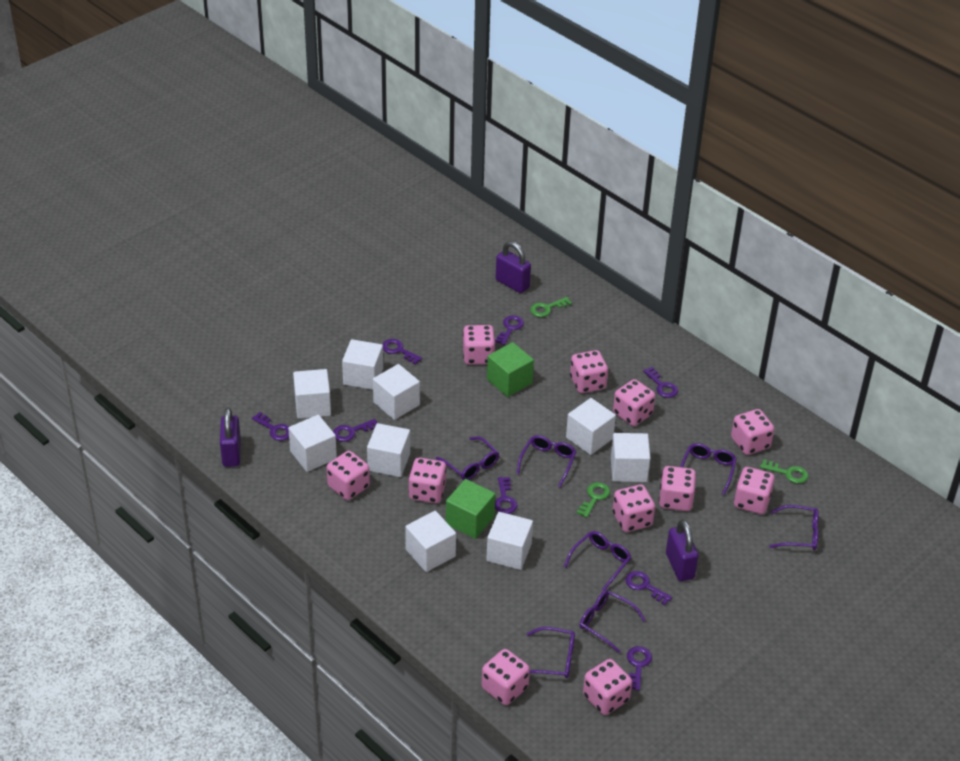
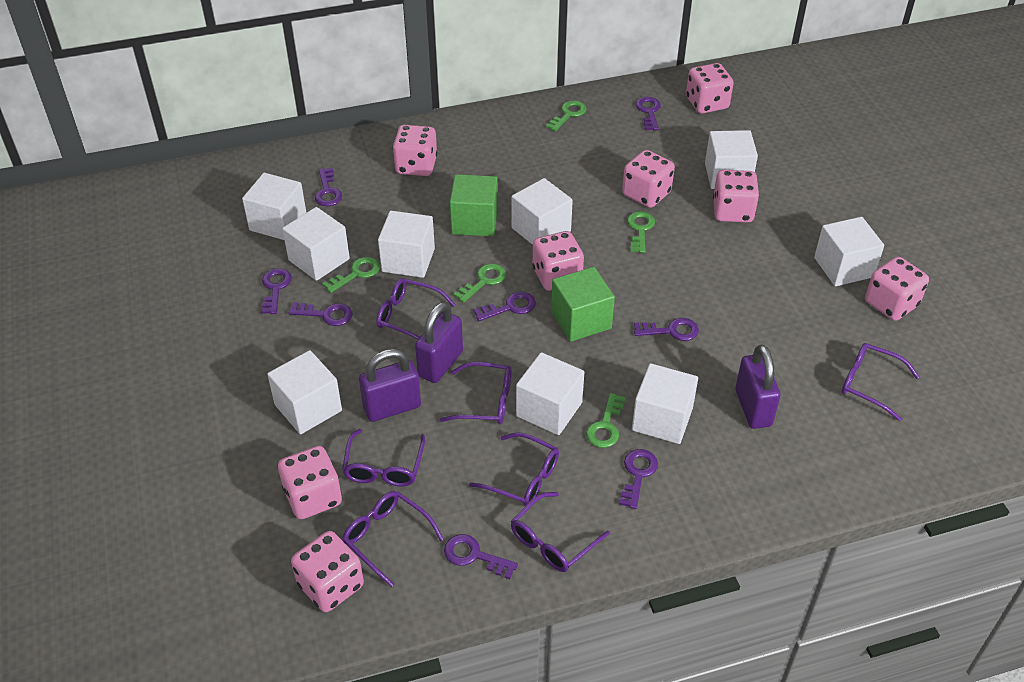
green key: 3 -> 5
pink dice: 11 -> 8

